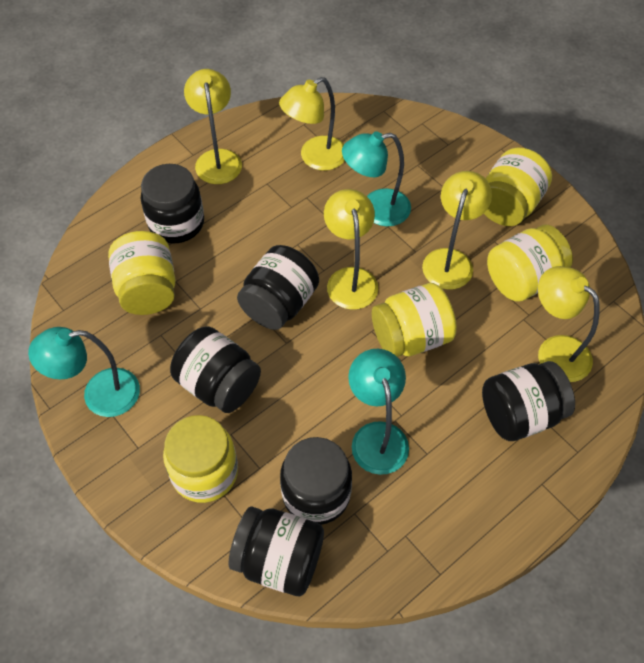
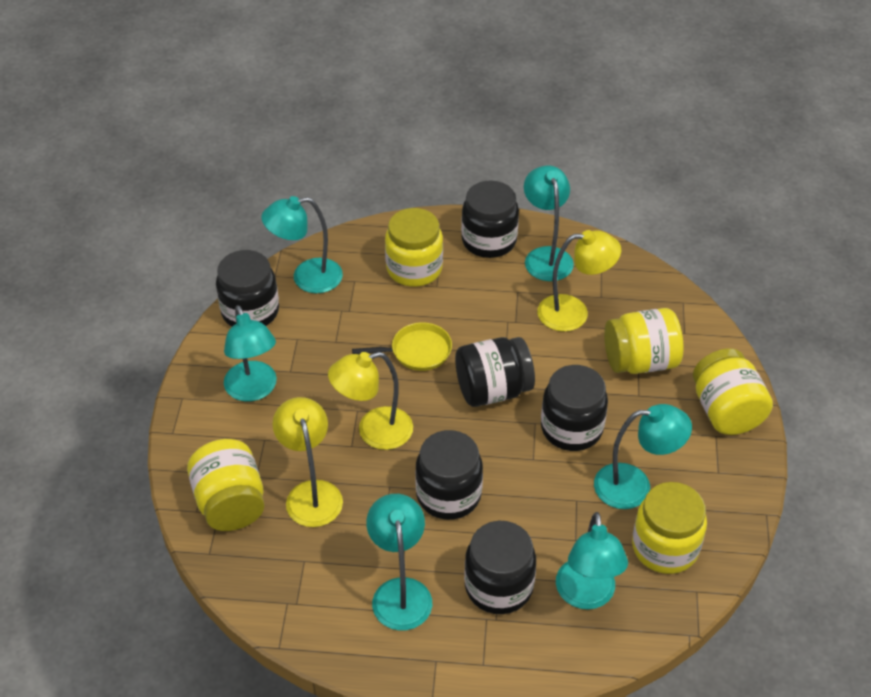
turquoise lamp: 3 -> 6
yellow lamp: 5 -> 3
yellow pan: 0 -> 1

